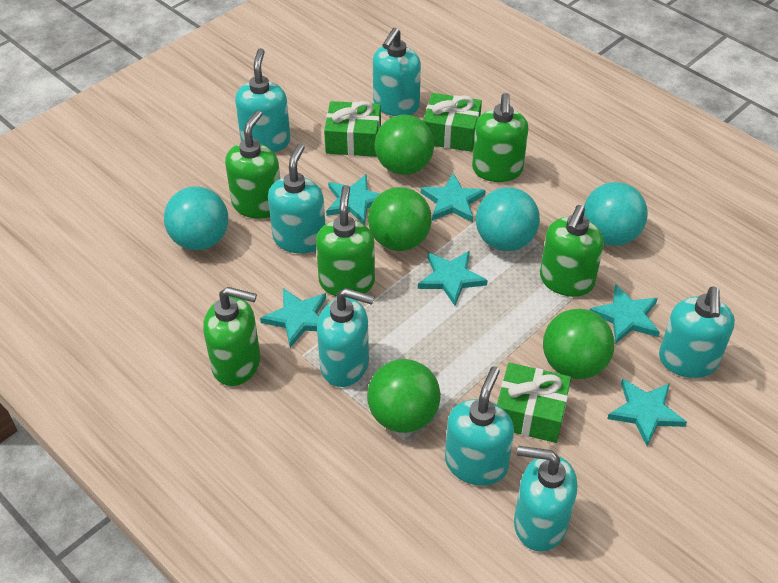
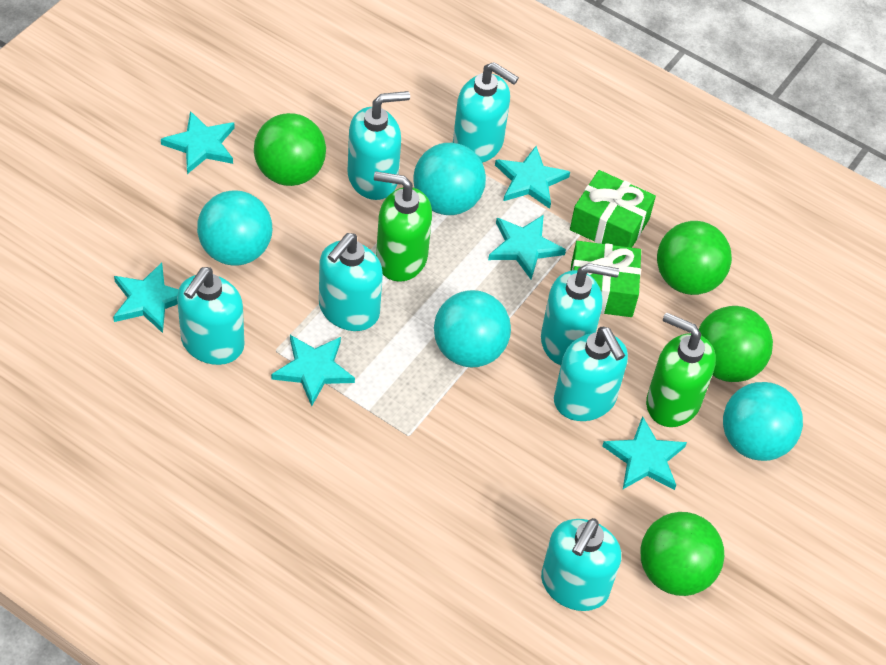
green gift: 3 -> 2
green soap dispenser: 5 -> 2
turquoise ball: 3 -> 4

